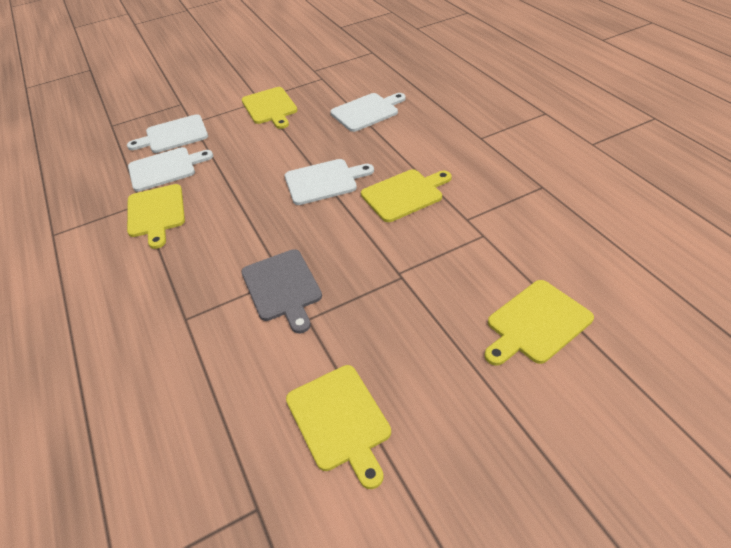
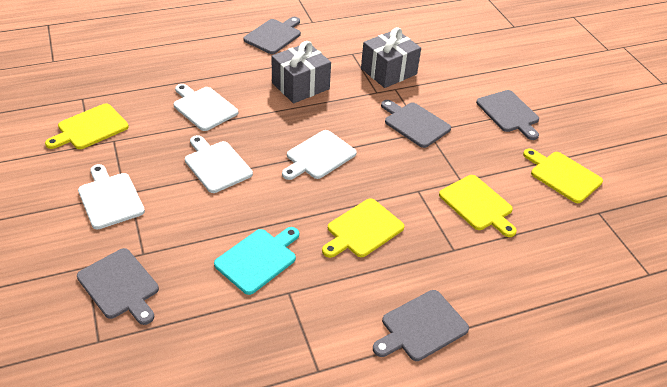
grey cutting board: 1 -> 5
grey gift: 0 -> 2
turquoise cutting board: 0 -> 1
yellow cutting board: 5 -> 4

